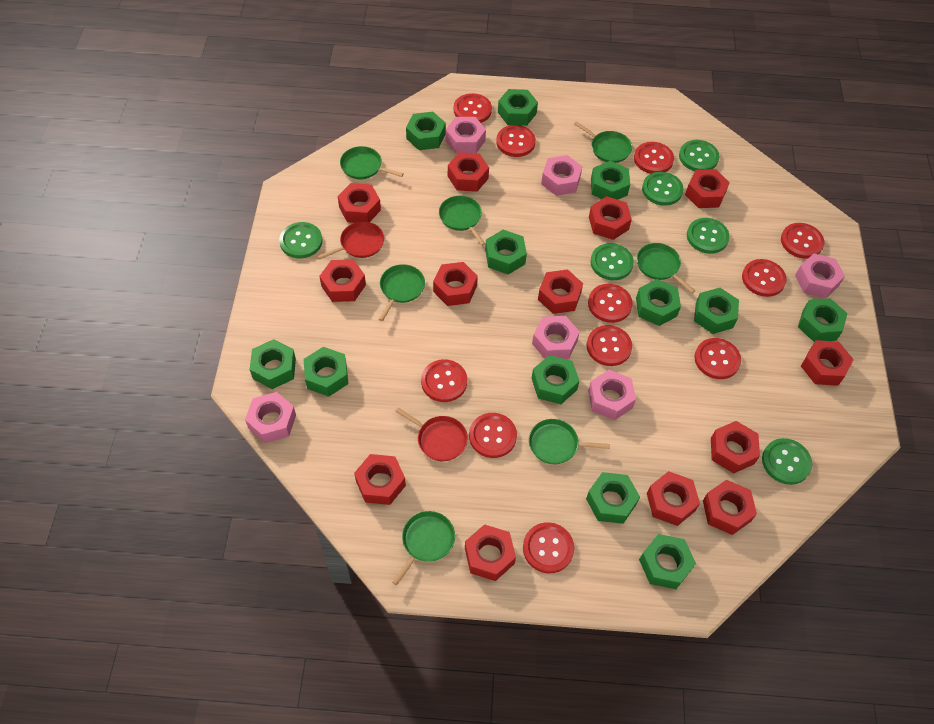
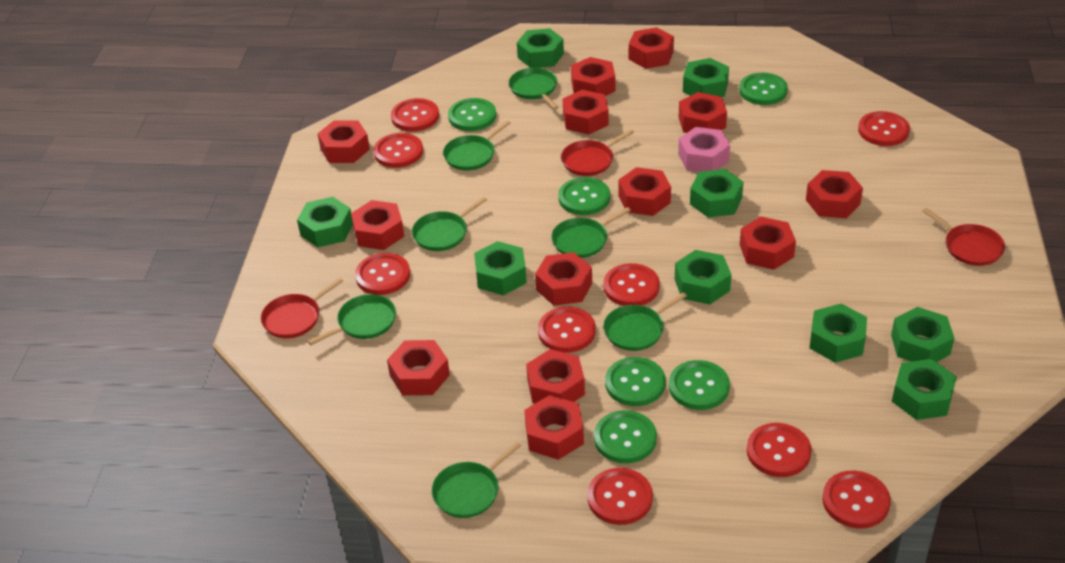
green nut: 12 -> 9
pink nut: 6 -> 1
red button: 11 -> 9
red pan: 2 -> 3

